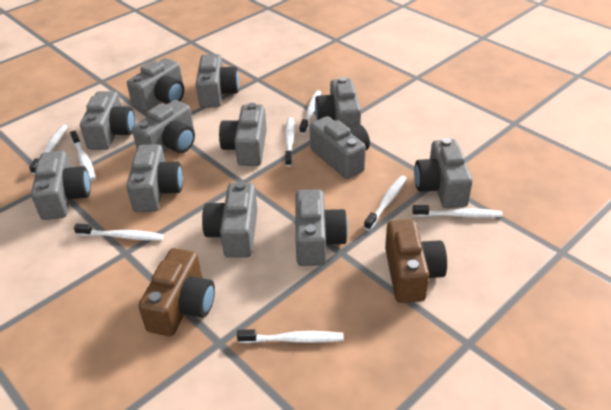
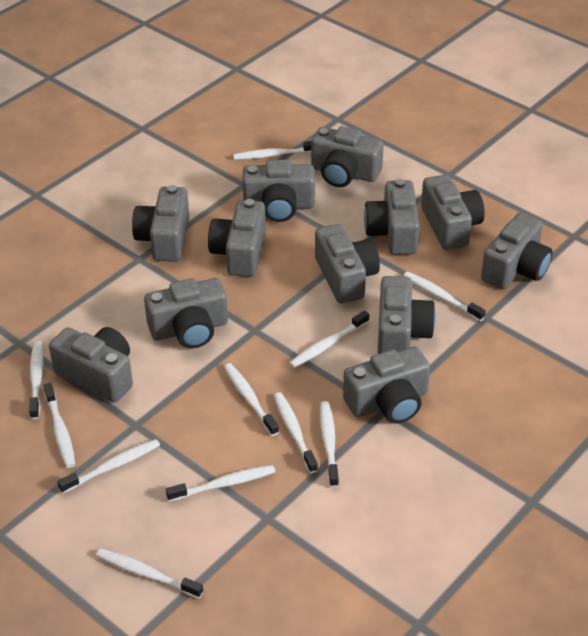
brown camera: 2 -> 0
white toothbrush: 8 -> 11

